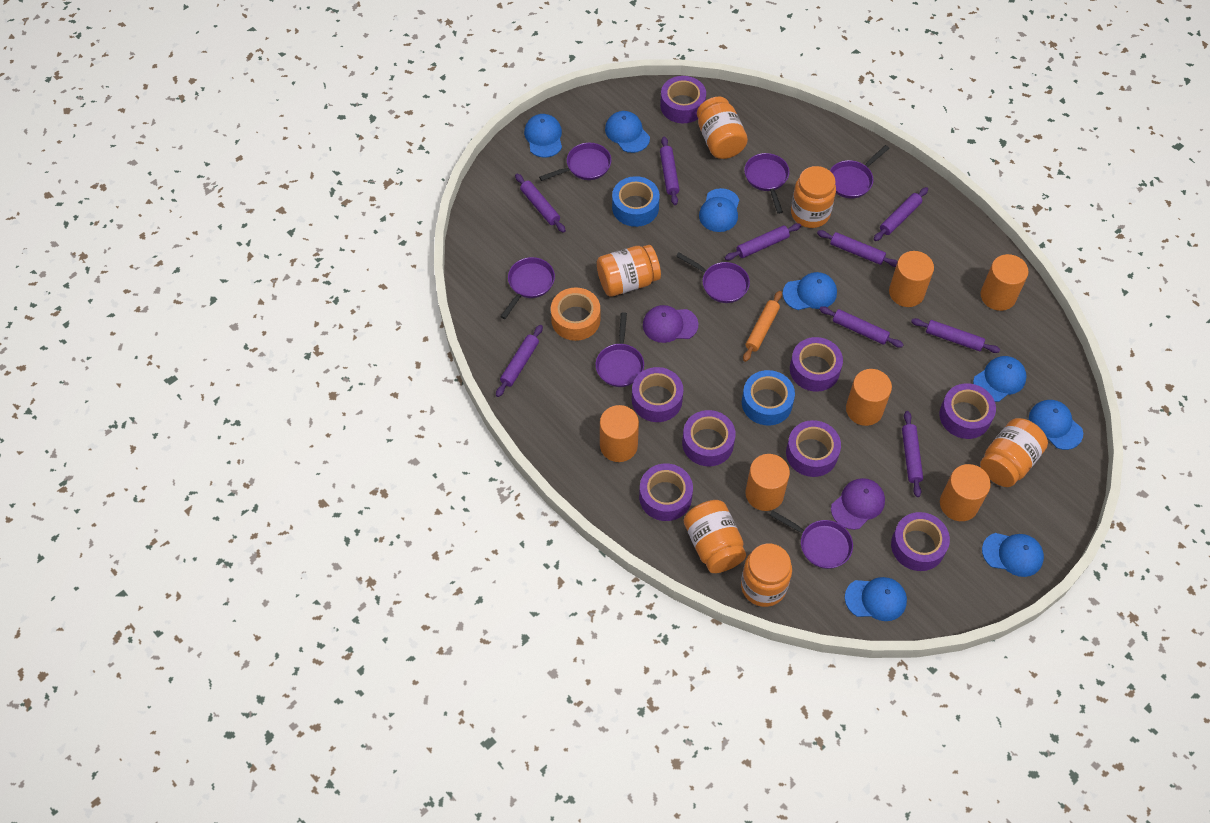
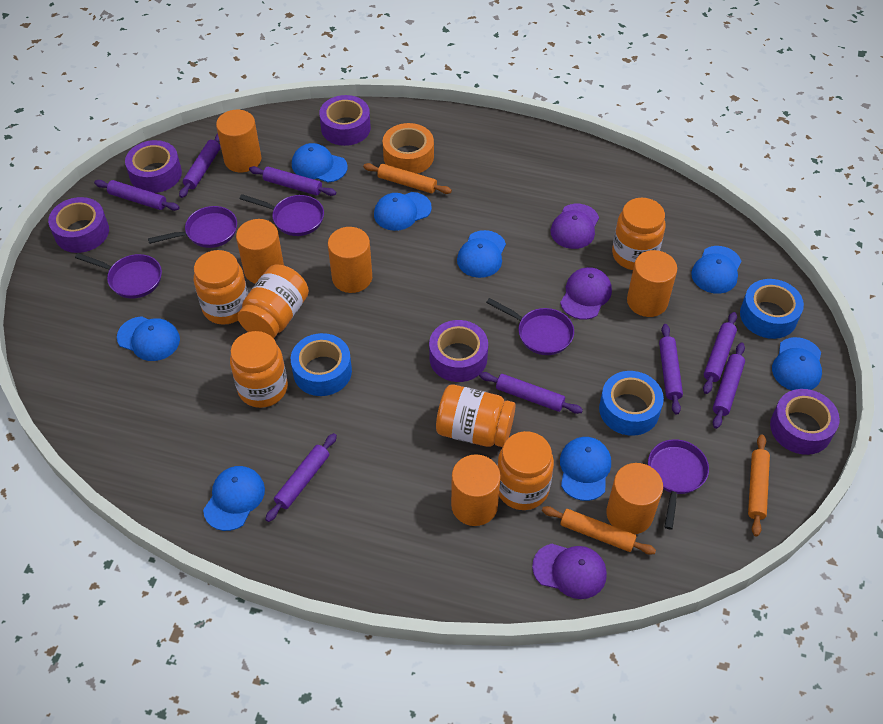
blue tape: 2 -> 3
orange rolling pin: 1 -> 3
purple cap: 2 -> 3
purple pan: 7 -> 5
purple rolling pin: 9 -> 8
purple tape: 8 -> 5

